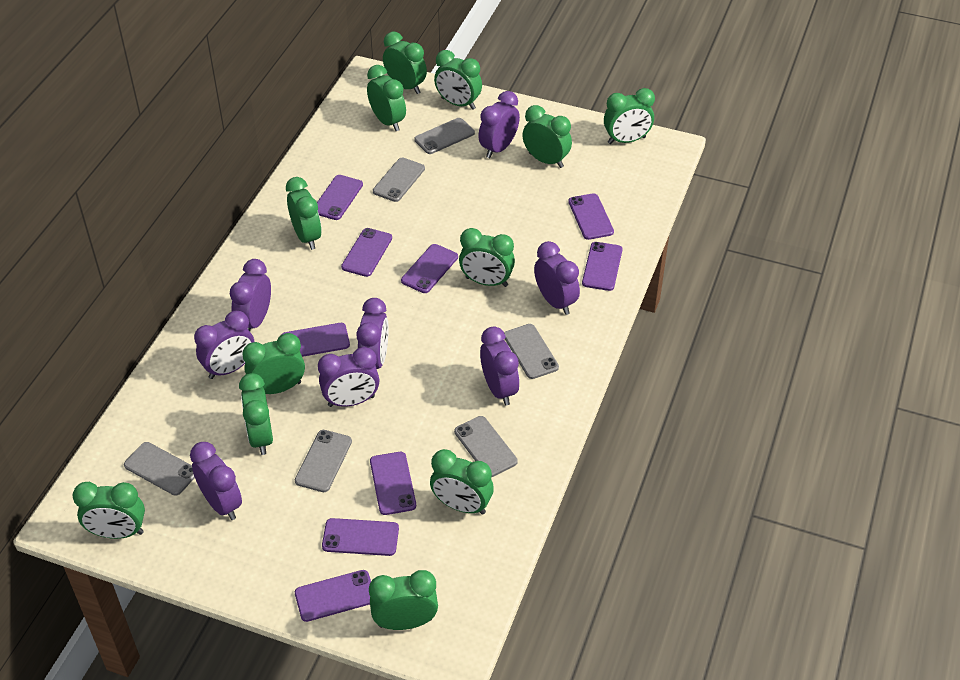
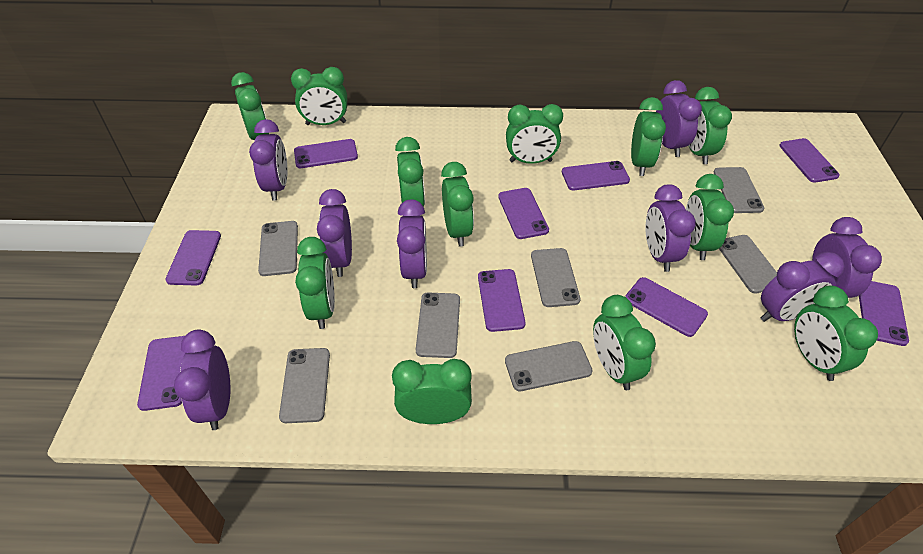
grey phone: 6 -> 7

